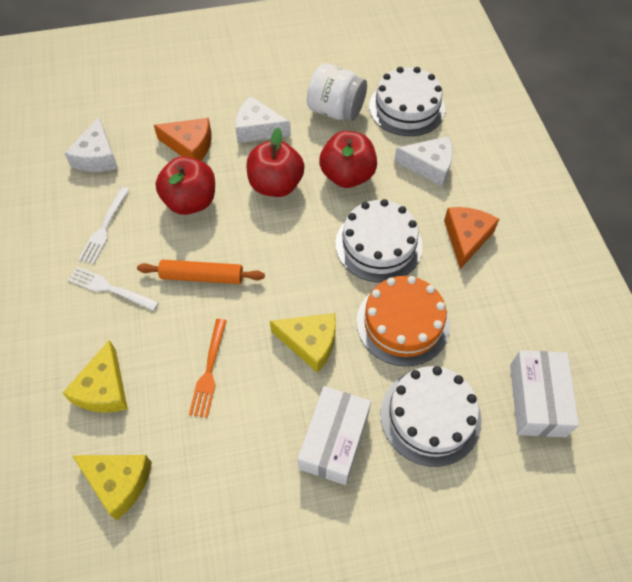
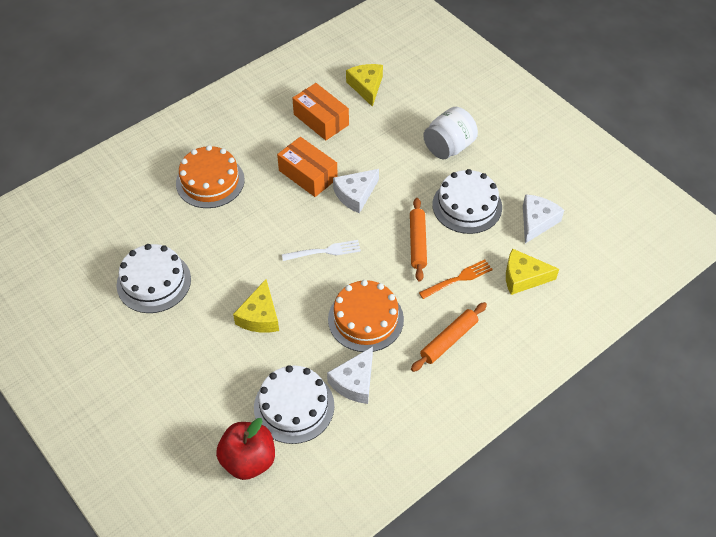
orange box: 0 -> 2
orange cake: 1 -> 2
orange cheese: 2 -> 0
orange rolling pin: 1 -> 2
red apple: 3 -> 1
white box: 2 -> 0
white fork: 2 -> 1

